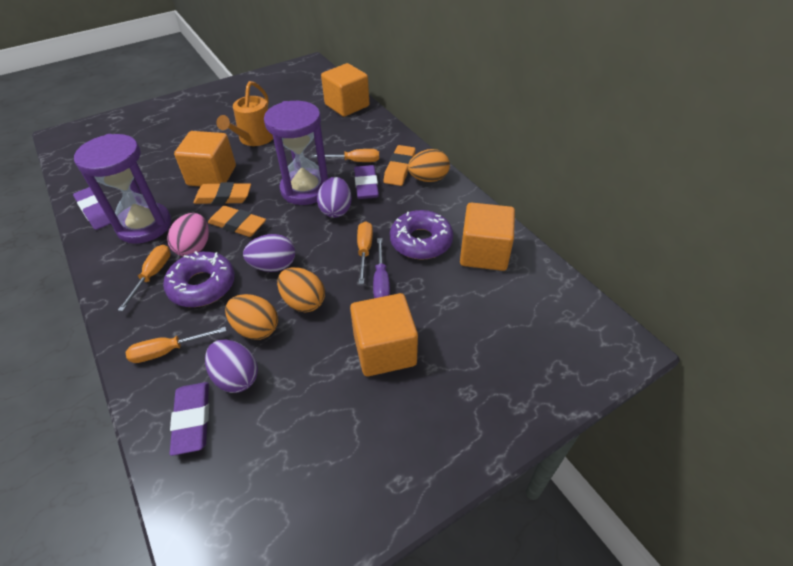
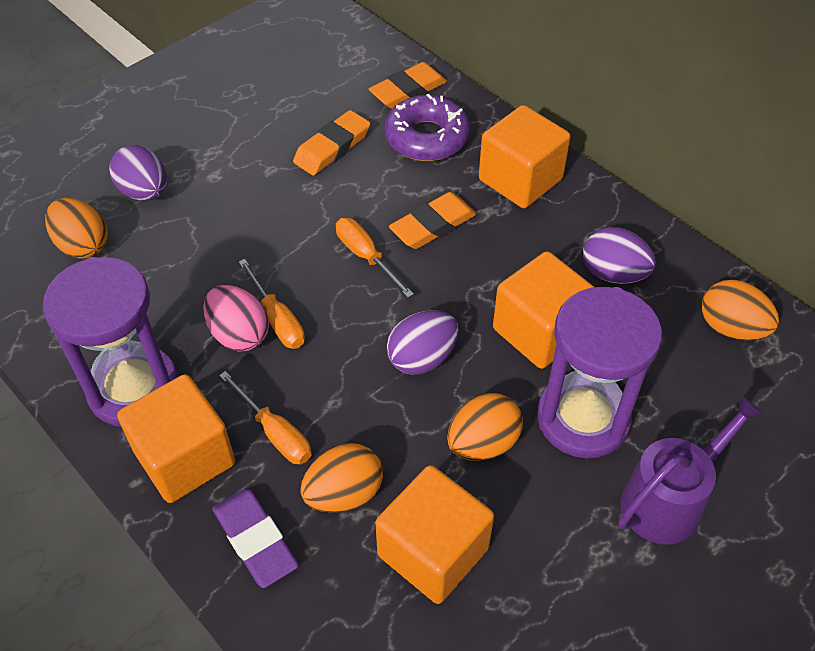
orange egg: 3 -> 4
orange screwdriver: 4 -> 3
orange watering can: 1 -> 0
purple donut: 2 -> 1
purple eraser: 3 -> 1
purple screwdriver: 1 -> 0
purple watering can: 0 -> 1

